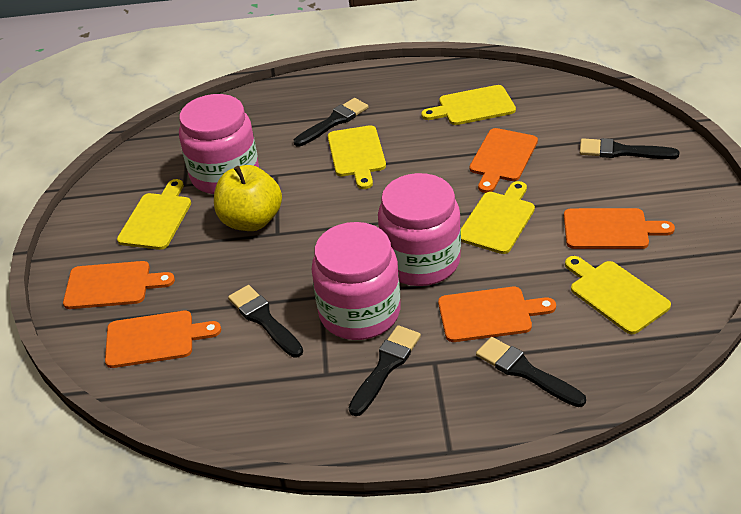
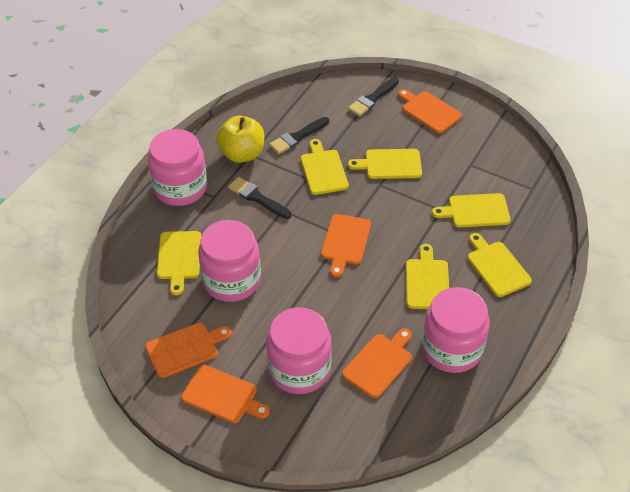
black brush: 5 -> 3
pink jar: 3 -> 4
yellow cutting board: 5 -> 6

